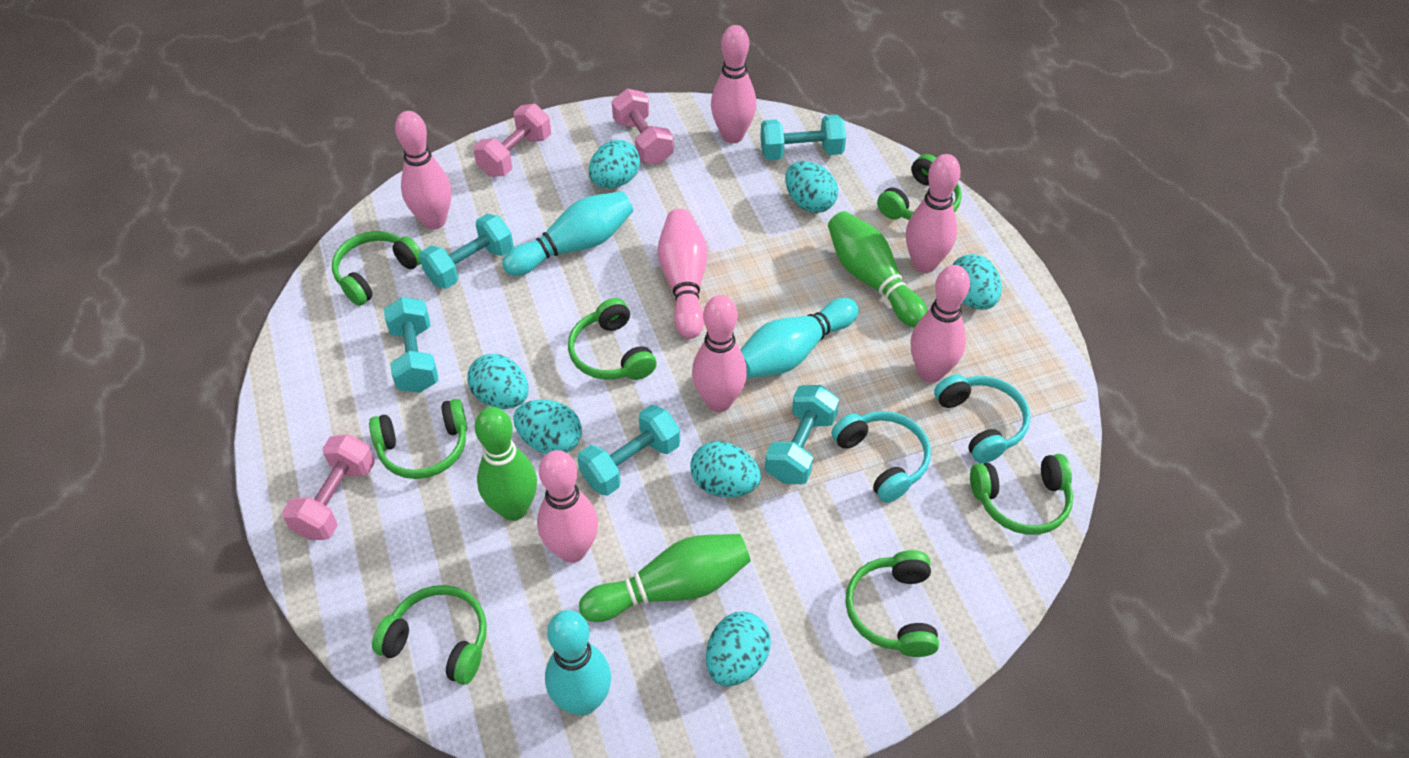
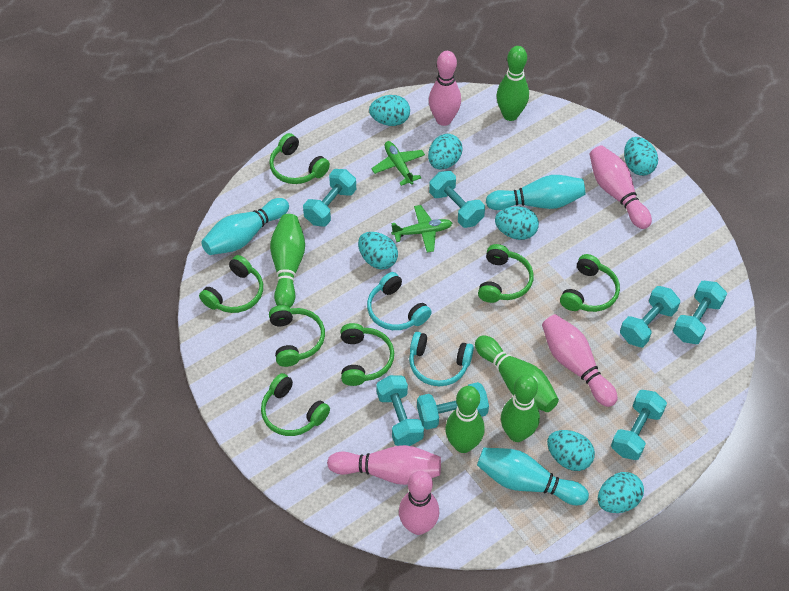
green bowling pin: 3 -> 5
green plane: 0 -> 2
pink bowling pin: 7 -> 5
pink dumbbell: 3 -> 0
turquoise dumbbell: 5 -> 7

